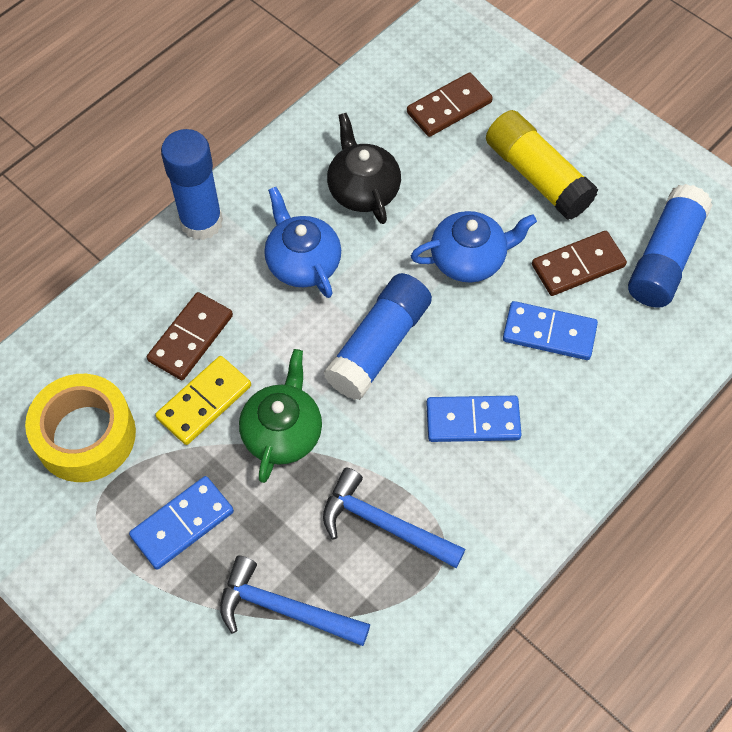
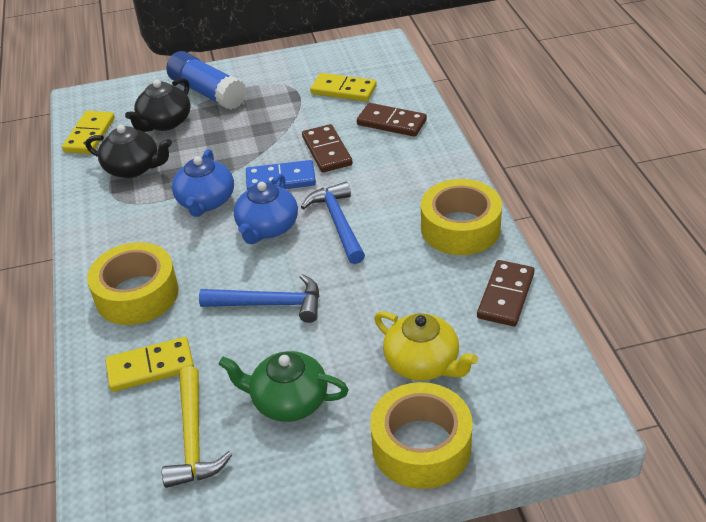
black teapot: 1 -> 2
blue domino: 3 -> 1
blue glue stick: 3 -> 1
yellow domino: 1 -> 3
yellow glue stick: 1 -> 0
yellow hammer: 0 -> 1
yellow tape: 1 -> 3
yellow teapot: 0 -> 1

